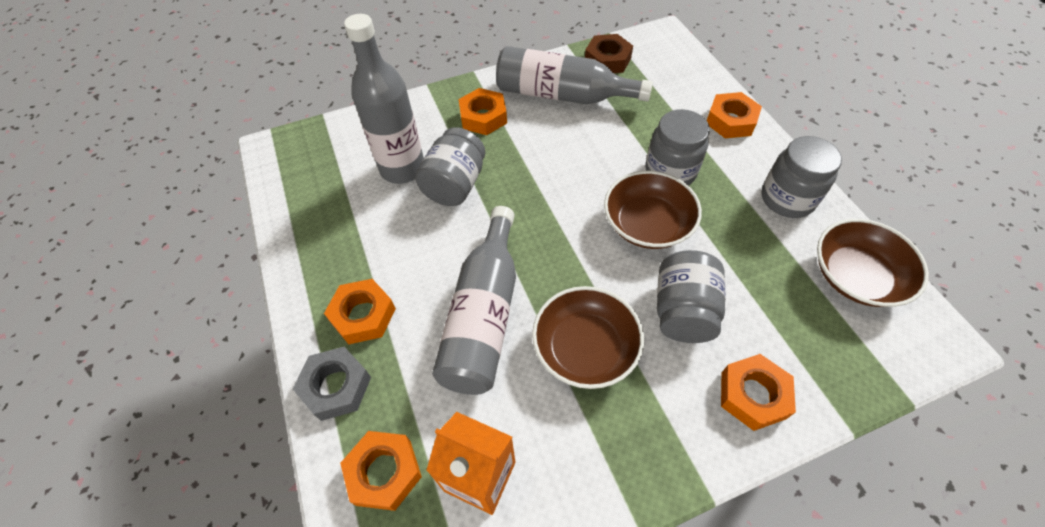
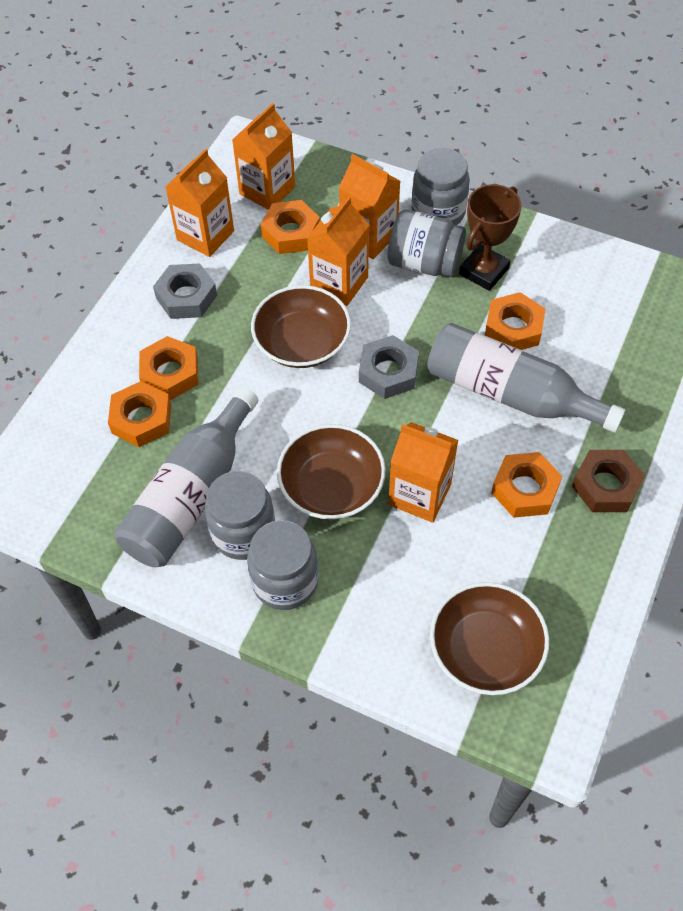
brown trophy: 0 -> 1
grey bottle: 3 -> 2
grey nut: 1 -> 2
orange carton: 1 -> 5

